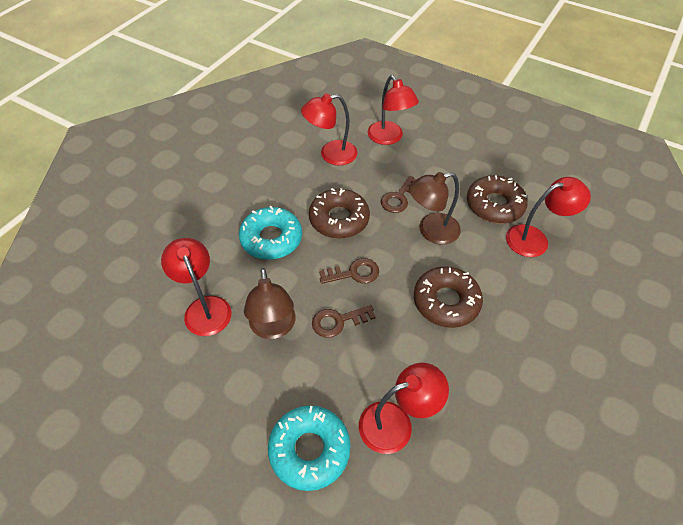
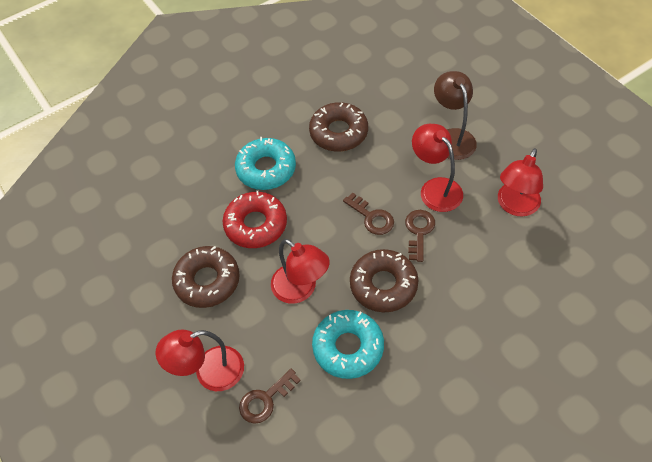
brown lamp: 2 -> 1
red donut: 0 -> 1
red lamp: 5 -> 4

